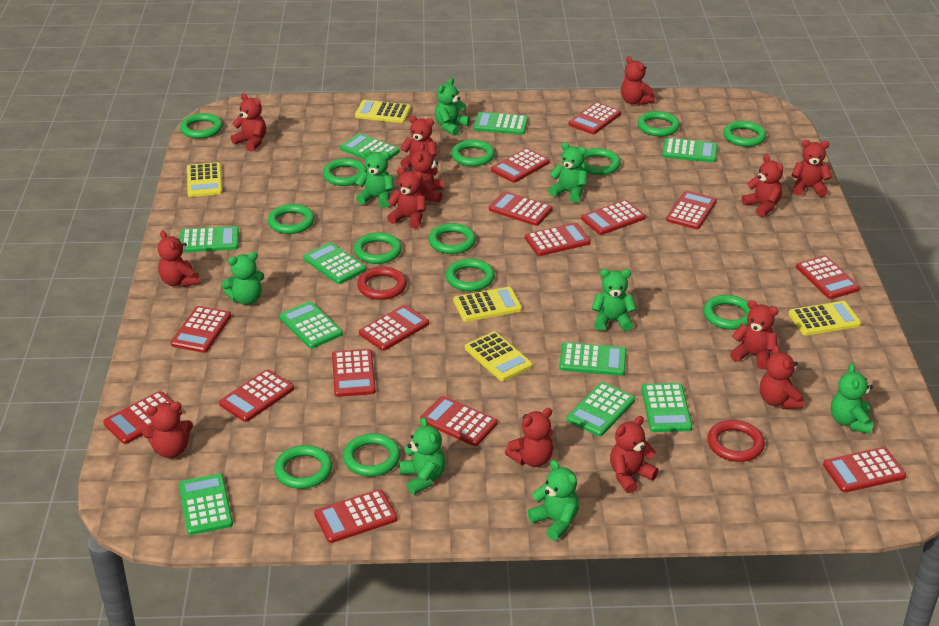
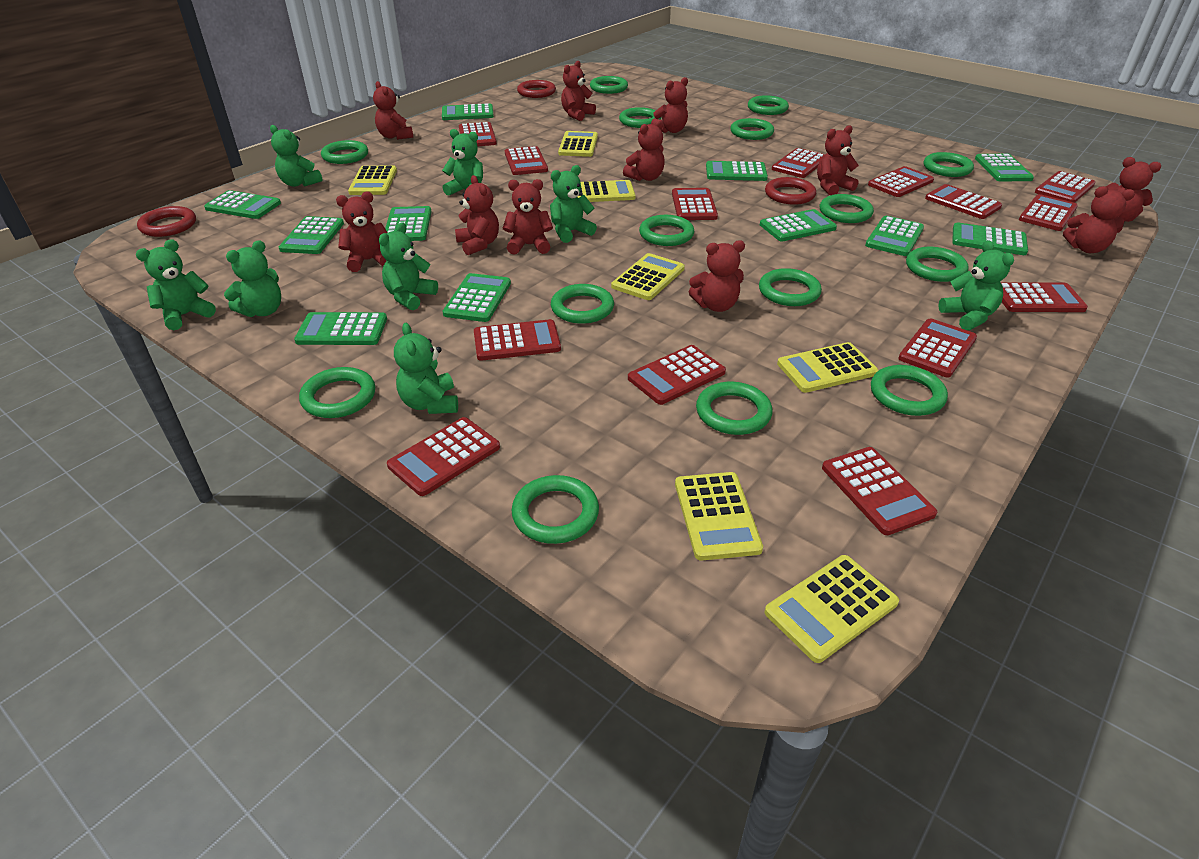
green calculator: 10 -> 11
green ring: 13 -> 15
red calculator: 15 -> 14
red ring: 2 -> 3
red teddy bear: 13 -> 11
yellow calculator: 5 -> 7

